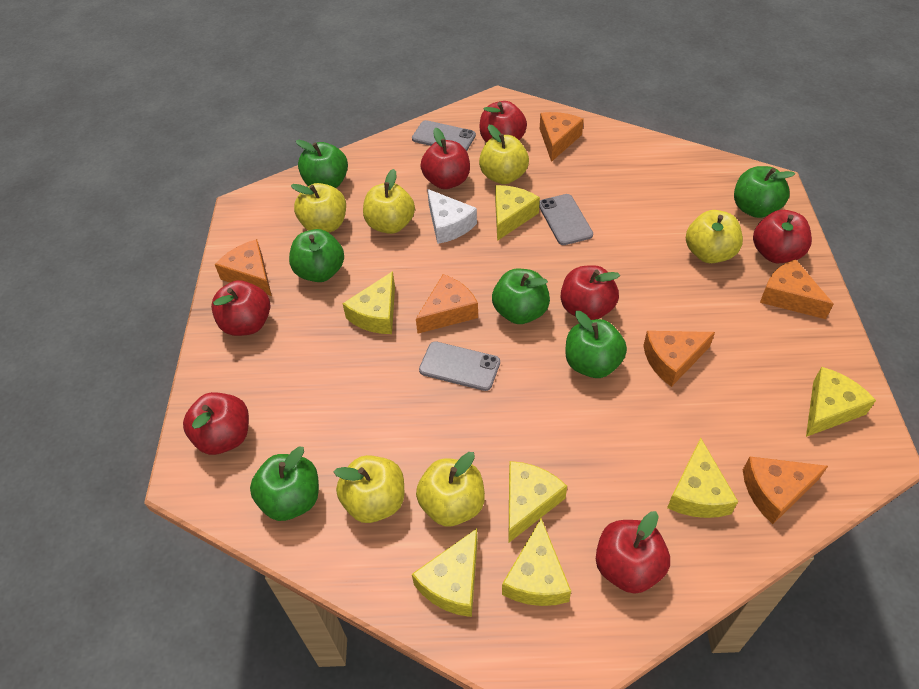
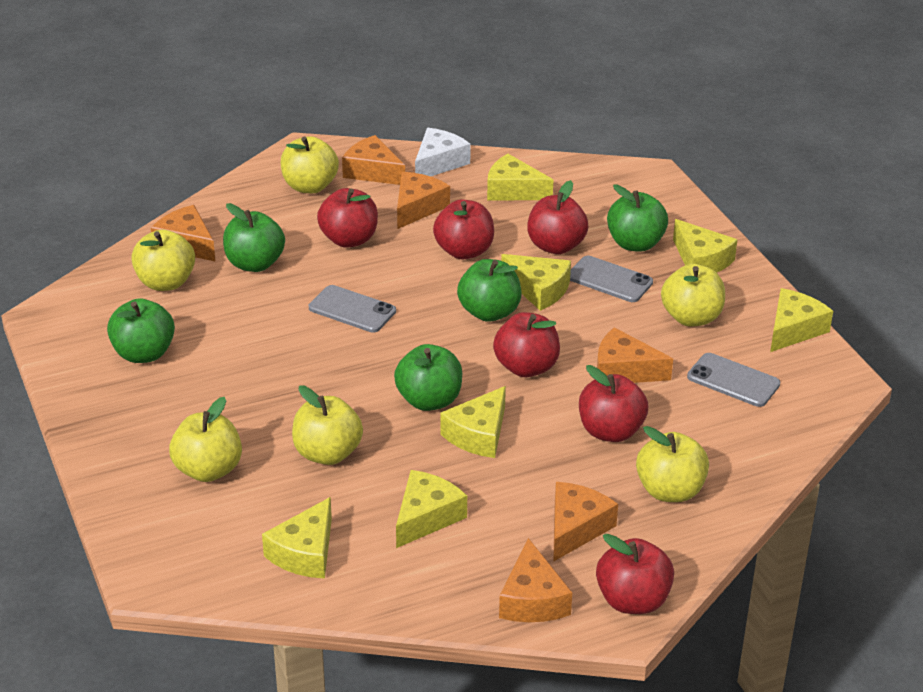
green apple: 6 -> 5
red apple: 7 -> 6

